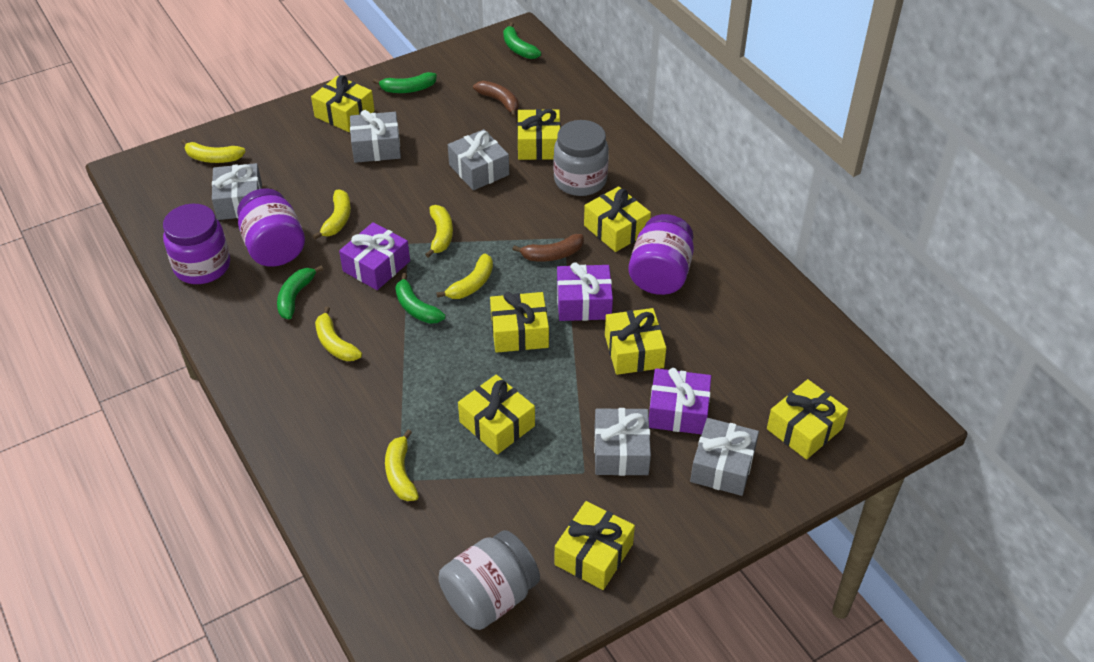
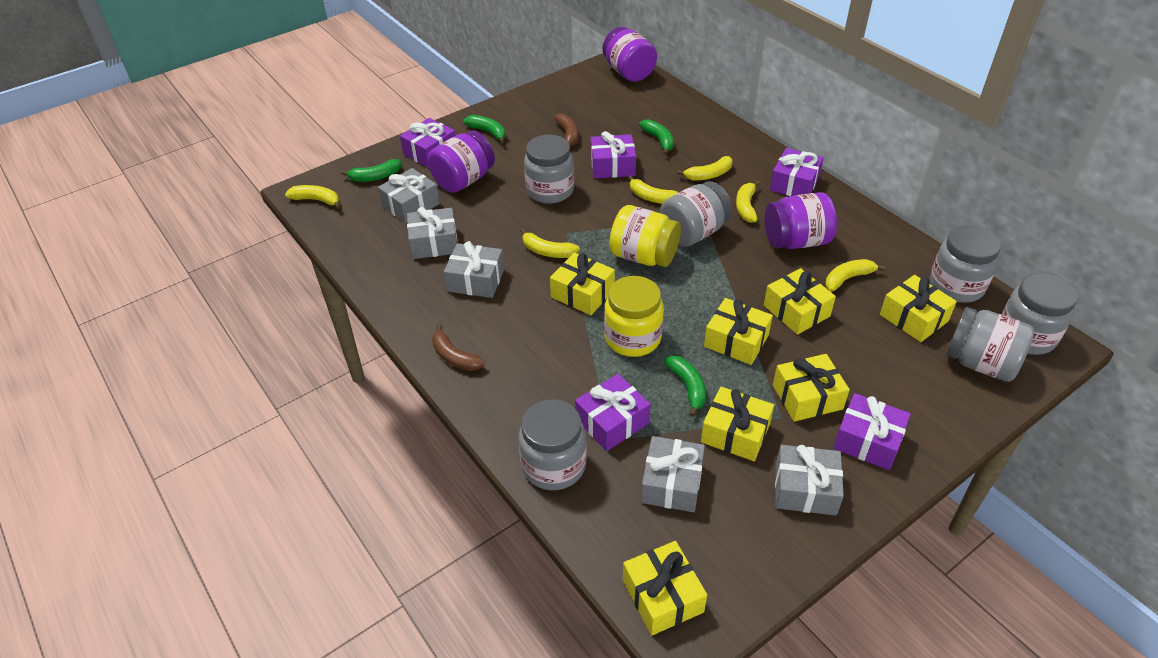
grey jar: 2 -> 6
purple gift: 3 -> 5
yellow gift: 8 -> 7
yellow jar: 0 -> 2

